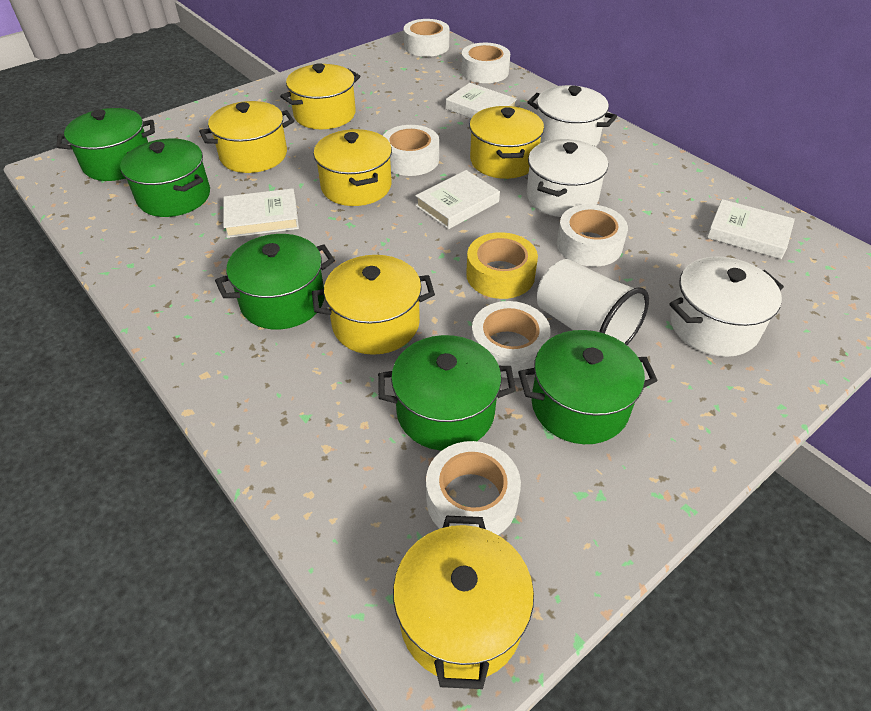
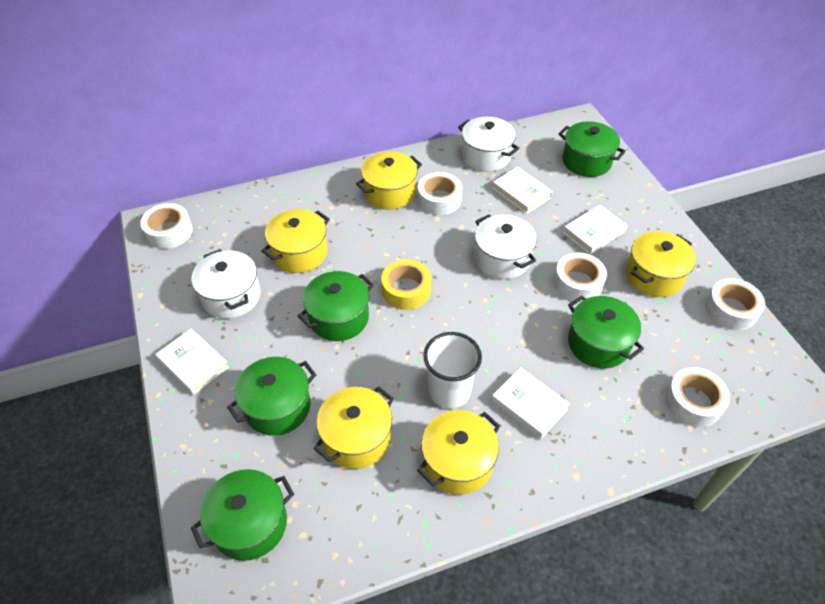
white tape: 6 -> 5
yellow pot: 6 -> 5

